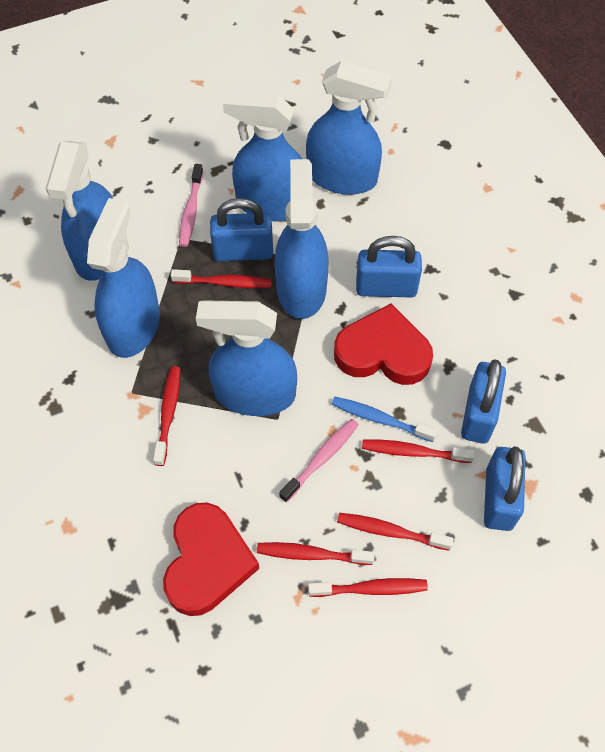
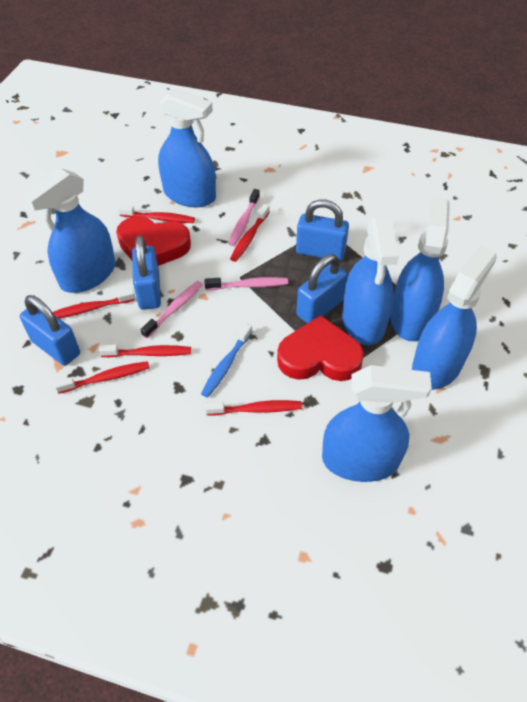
pink toothbrush: 2 -> 3

